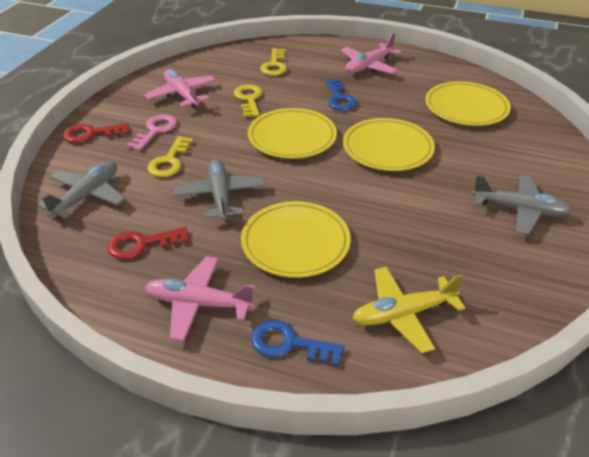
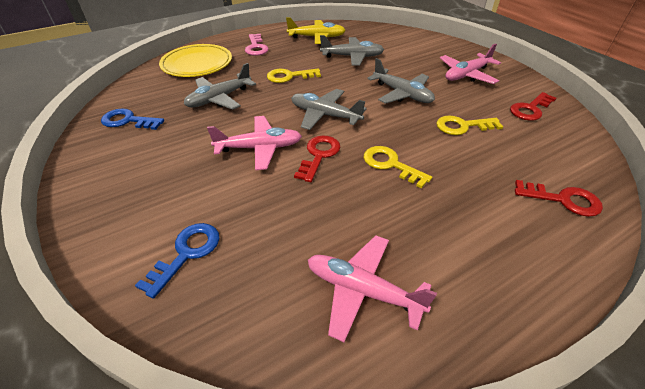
grey plane: 3 -> 4
red key: 2 -> 3
yellow plate: 4 -> 1

